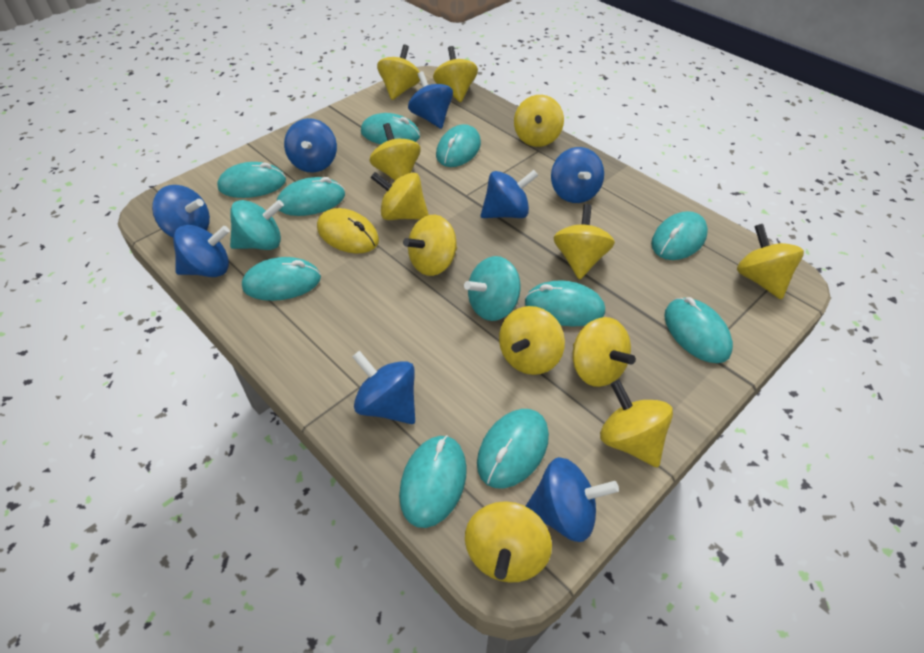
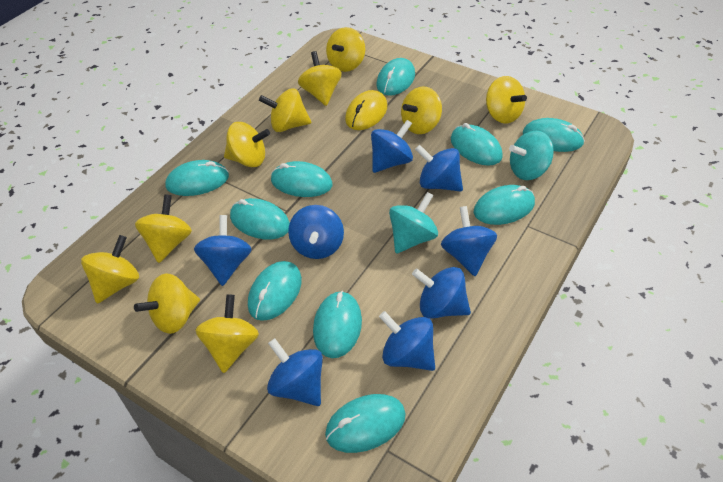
yellow spinning top: 12 -> 10

